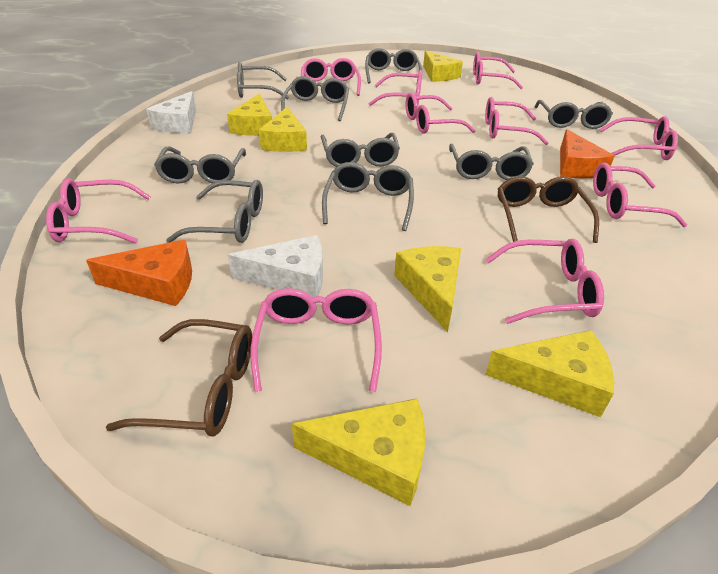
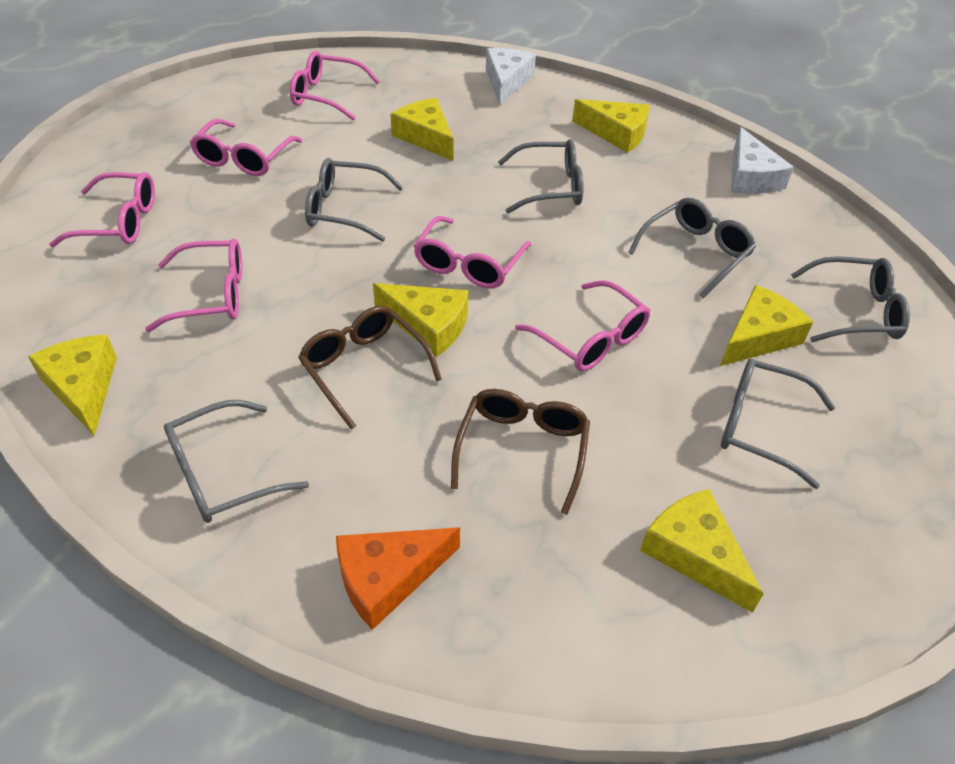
grey glasses: 9 -> 6
orange cheese: 2 -> 1
pink glasses: 10 -> 6

